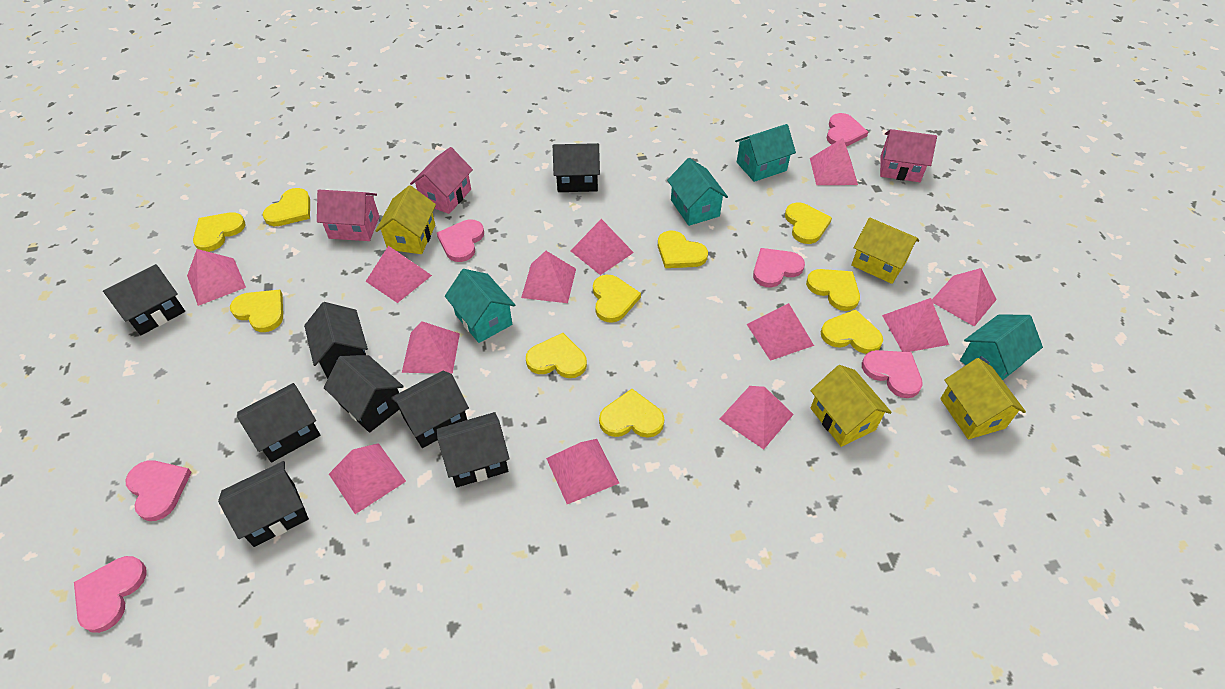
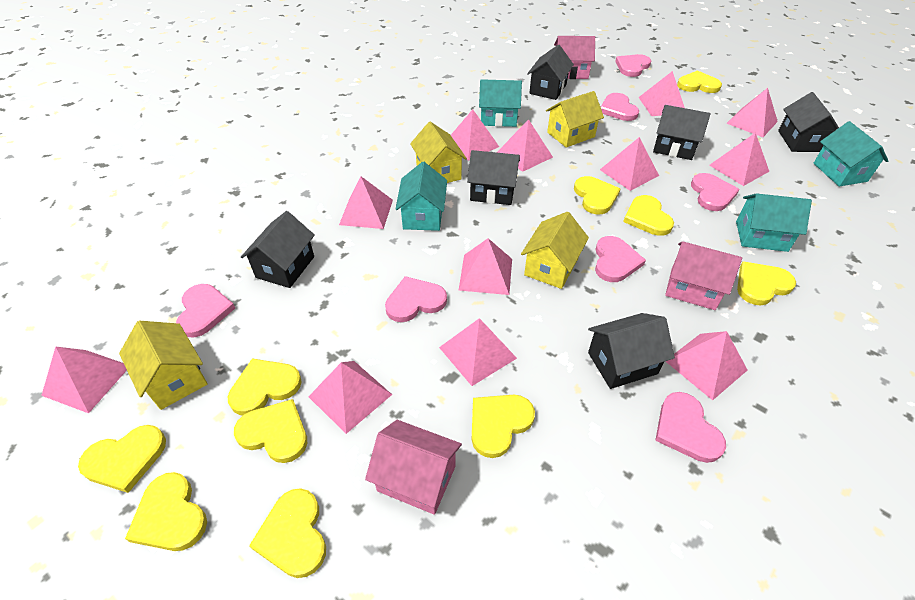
black house: 8 -> 6
pink heart: 6 -> 7

